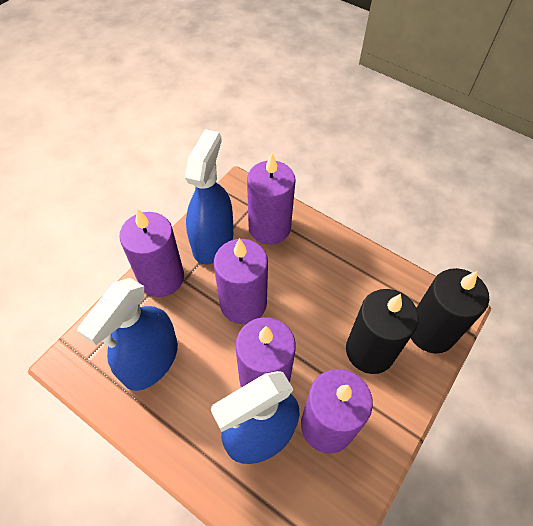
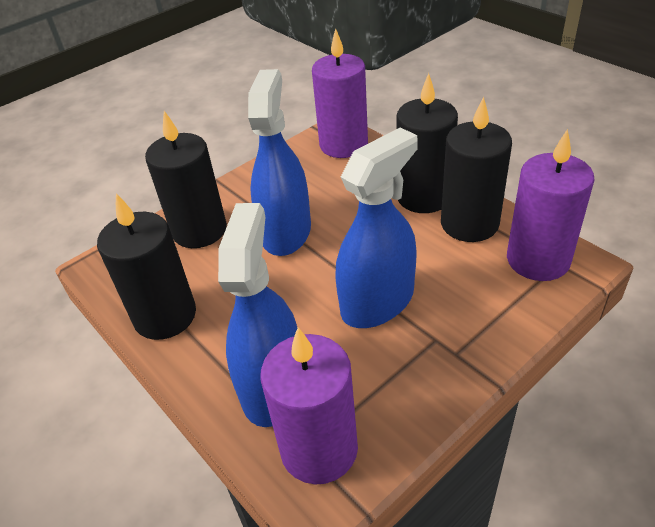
black candle: 2 -> 4
purple candle: 5 -> 3

